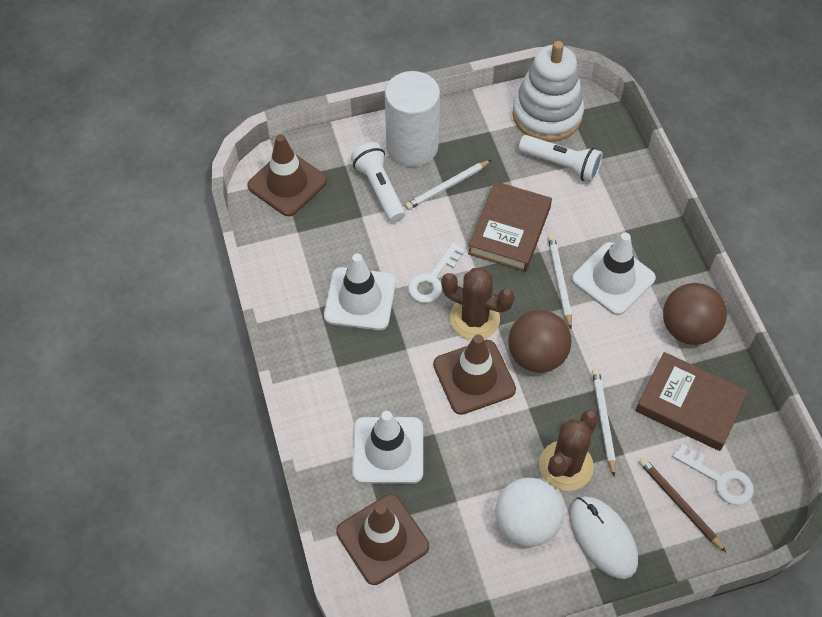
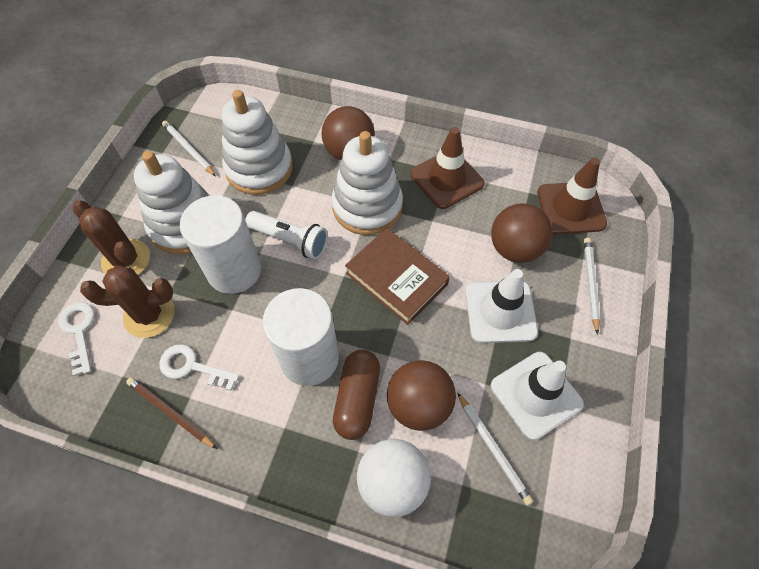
brown ball: 2 -> 3
brown book: 2 -> 1
brown capsule: 0 -> 1
brown traffic cone: 3 -> 2
white cylinder: 1 -> 2
white flashlight: 2 -> 1
white mouse: 1 -> 0
white stacking toy: 1 -> 3
white traffic cone: 3 -> 2

